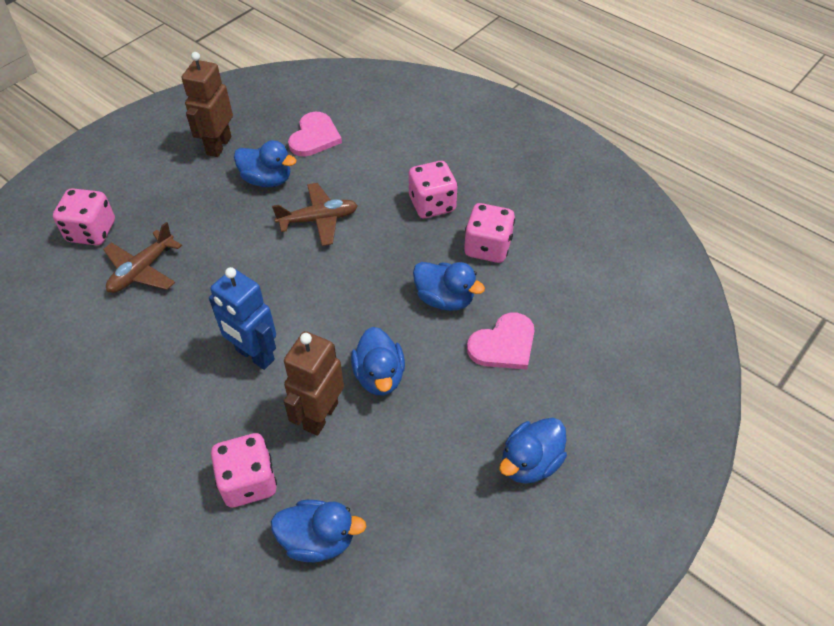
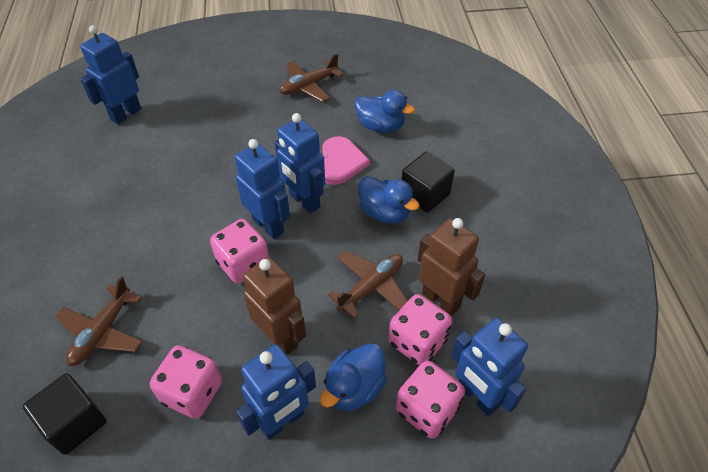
black cube: 0 -> 2
blue duck: 5 -> 3
blue robot: 1 -> 5
brown plane: 2 -> 3
pink heart: 2 -> 1

